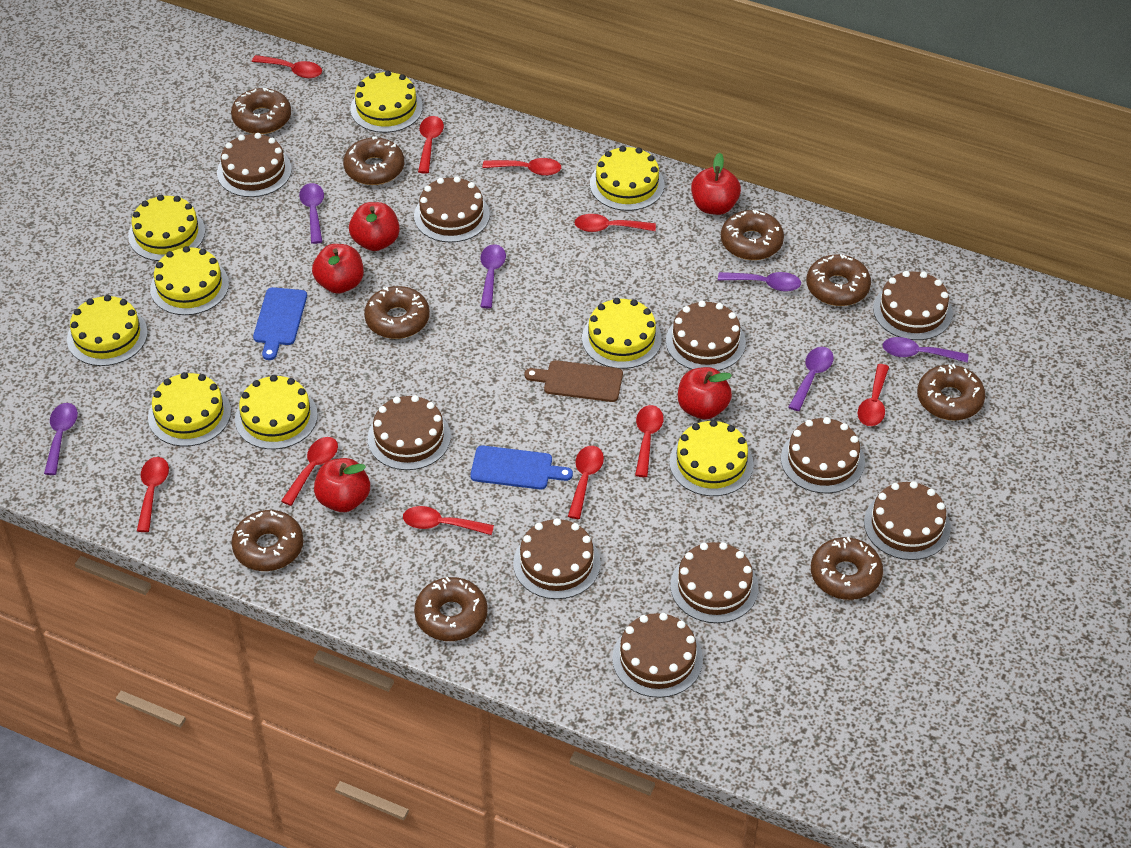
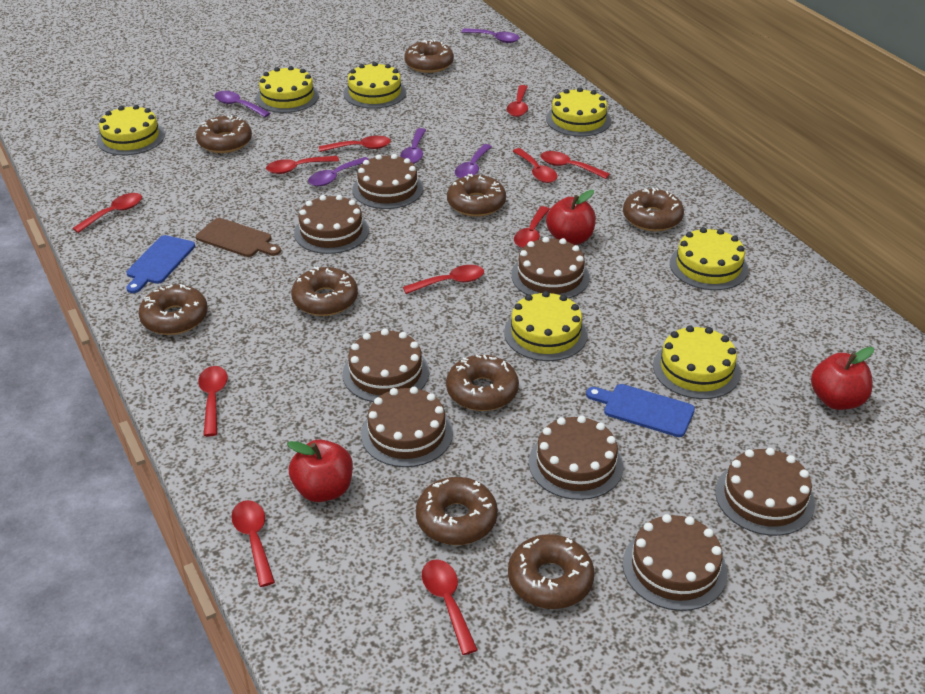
brown cake: 10 -> 8
purple spoon: 6 -> 5
red apple: 5 -> 3
red spoon: 10 -> 11
yellow cake: 9 -> 7

